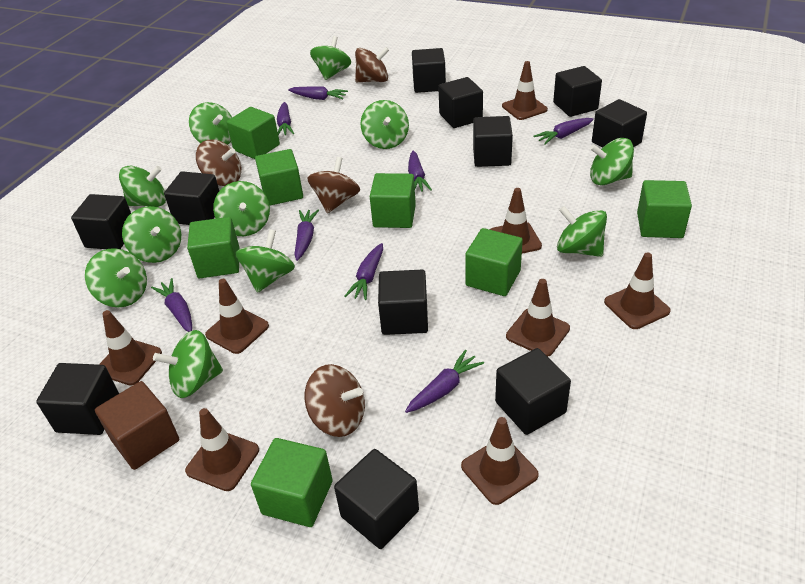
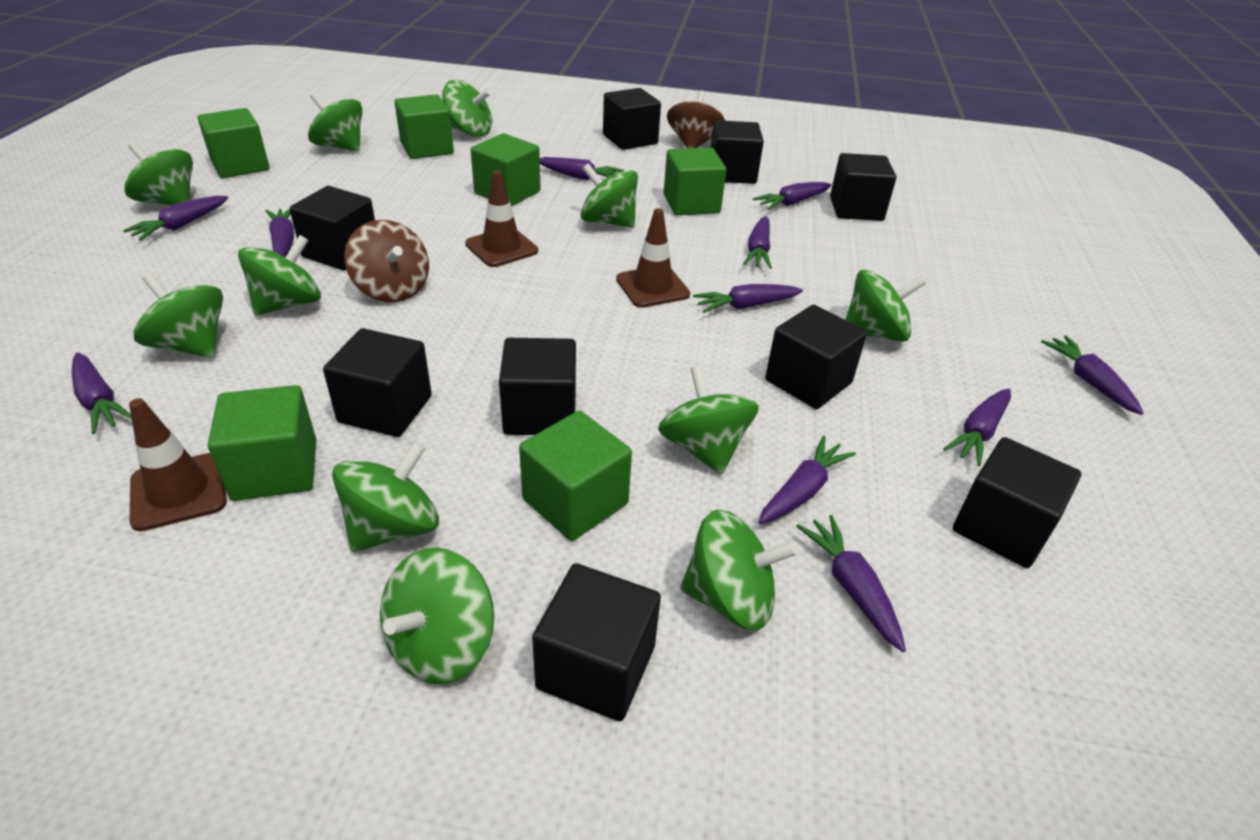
black cube: 11 -> 9
brown cube: 1 -> 0
brown spinning top: 4 -> 2
brown traffic cone: 8 -> 3
green cube: 7 -> 6
purple carrot: 8 -> 11

